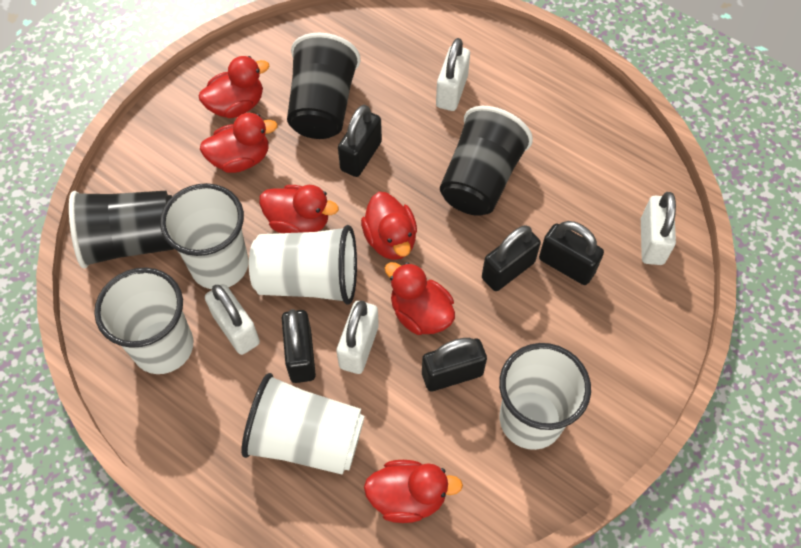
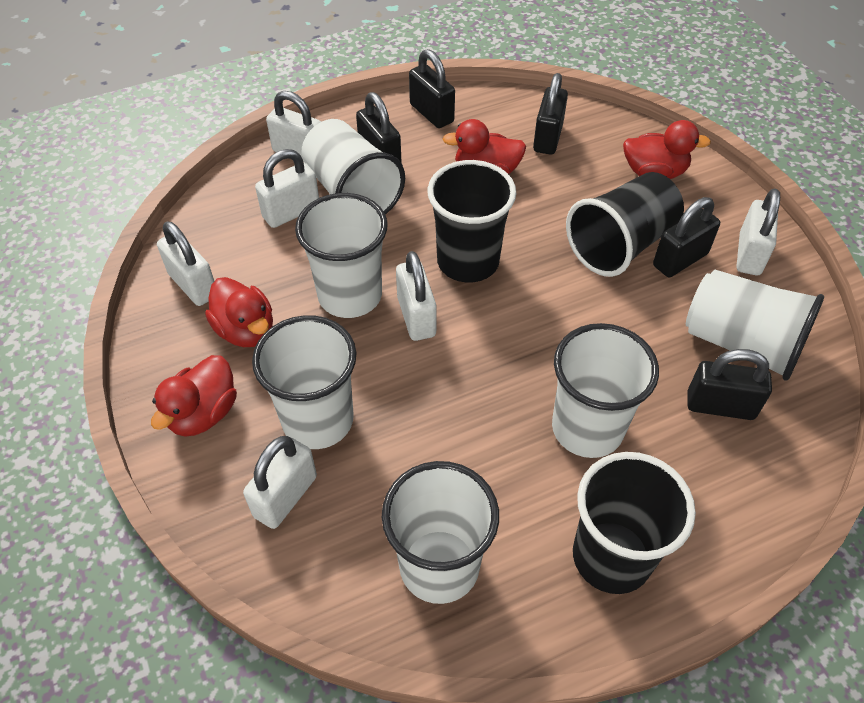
red duck: 6 -> 4
white cup: 5 -> 6
white padlock: 4 -> 6

